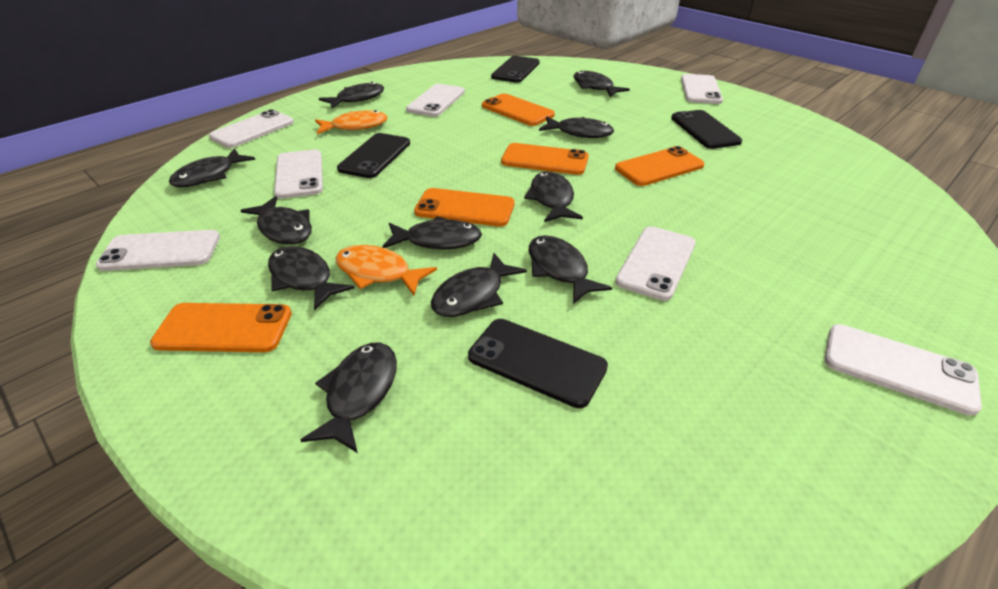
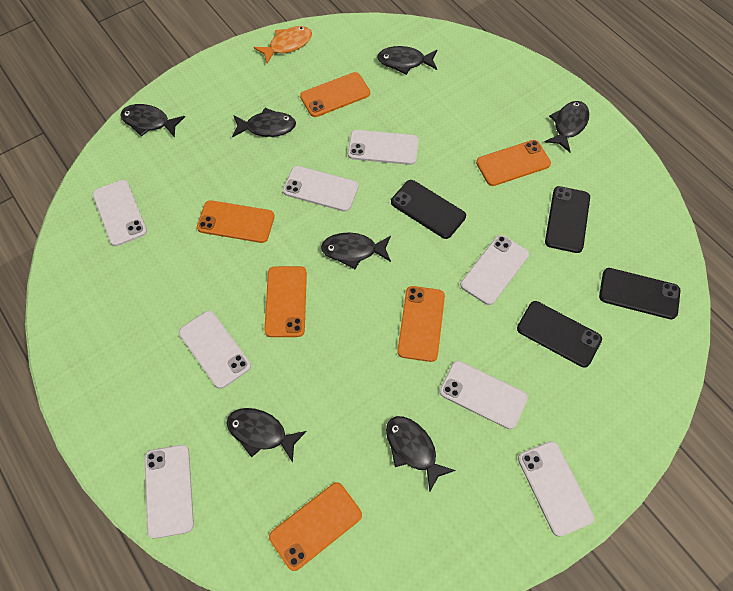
black fish: 11 -> 7
orange fish: 2 -> 1
orange phone: 5 -> 6
white phone: 7 -> 8

